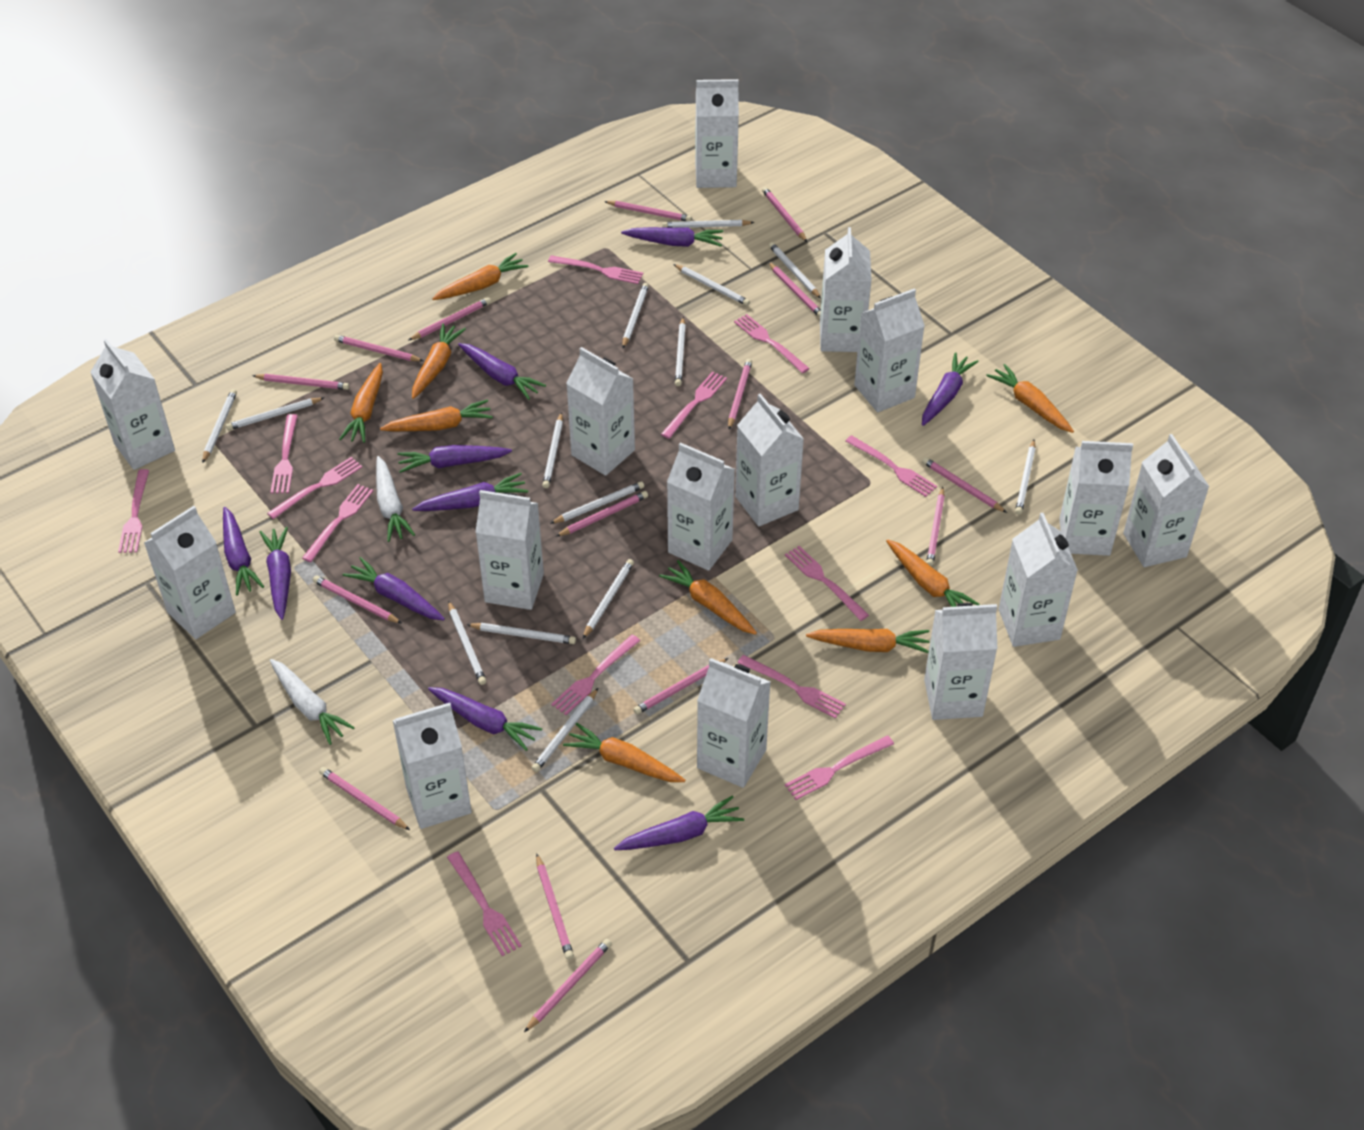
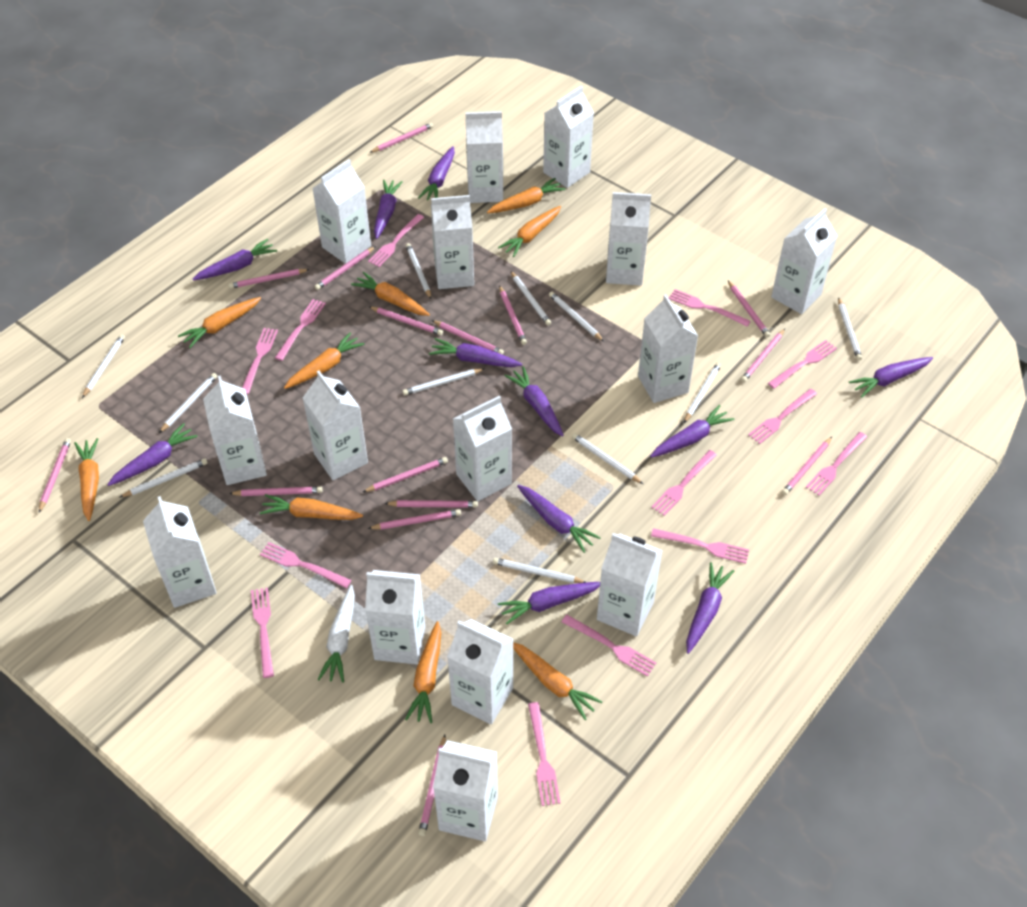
purple carrot: 10 -> 11
white carrot: 2 -> 1
white pencil: 14 -> 11

